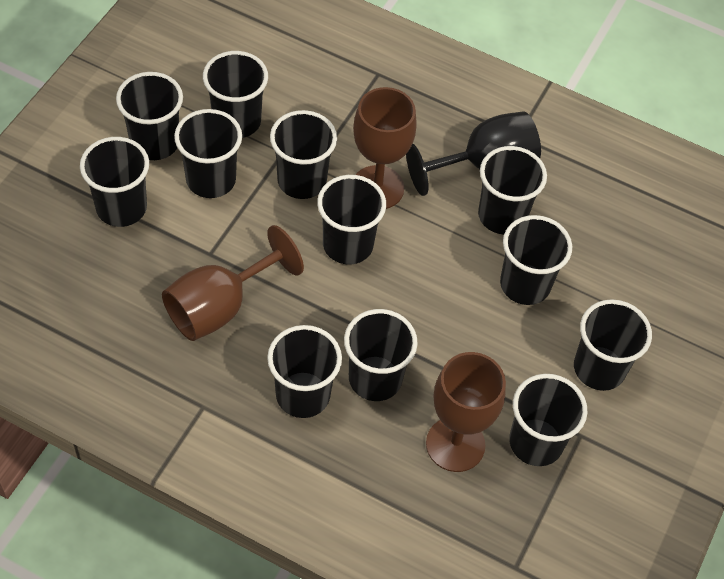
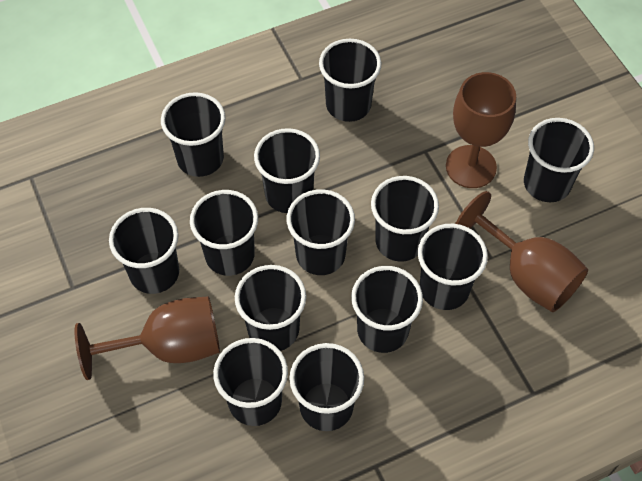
black cup: 12 -> 13
black goblet: 1 -> 0

